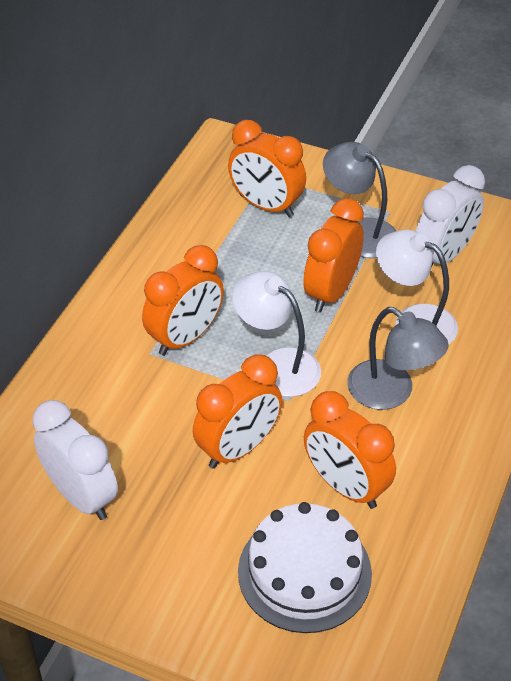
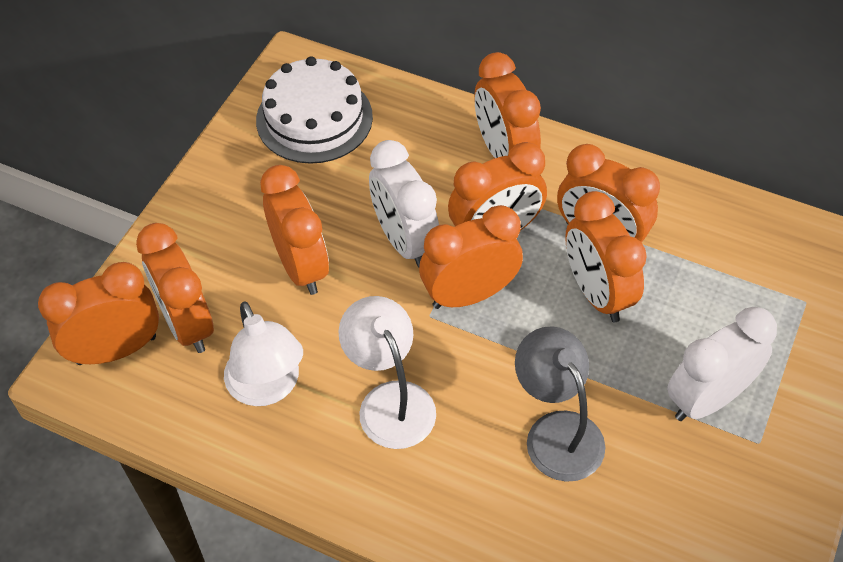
grey lamp: 2 -> 1
orange clock: 5 -> 8

